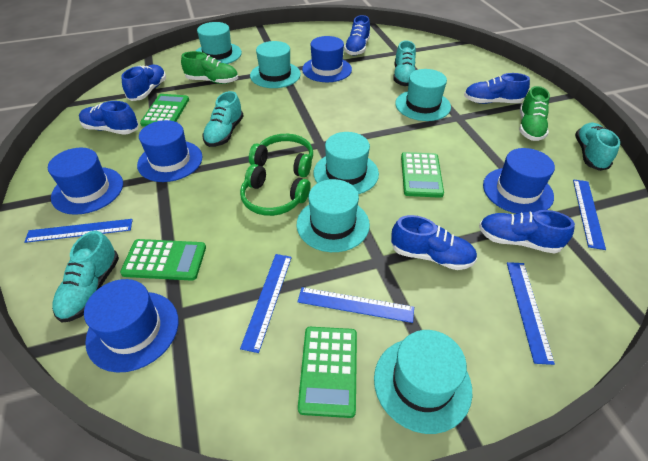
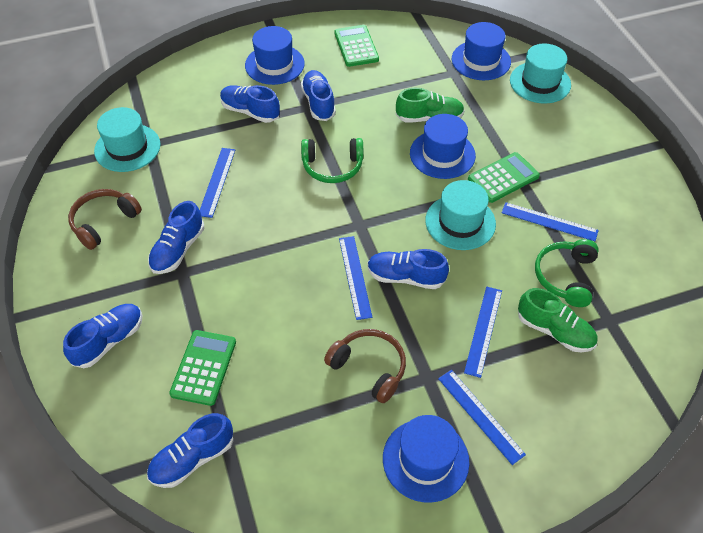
blue hat: 5 -> 4
brown headphones: 0 -> 2
green calculator: 4 -> 3
turquoise hat: 6 -> 3
turquoise shoe: 4 -> 0

